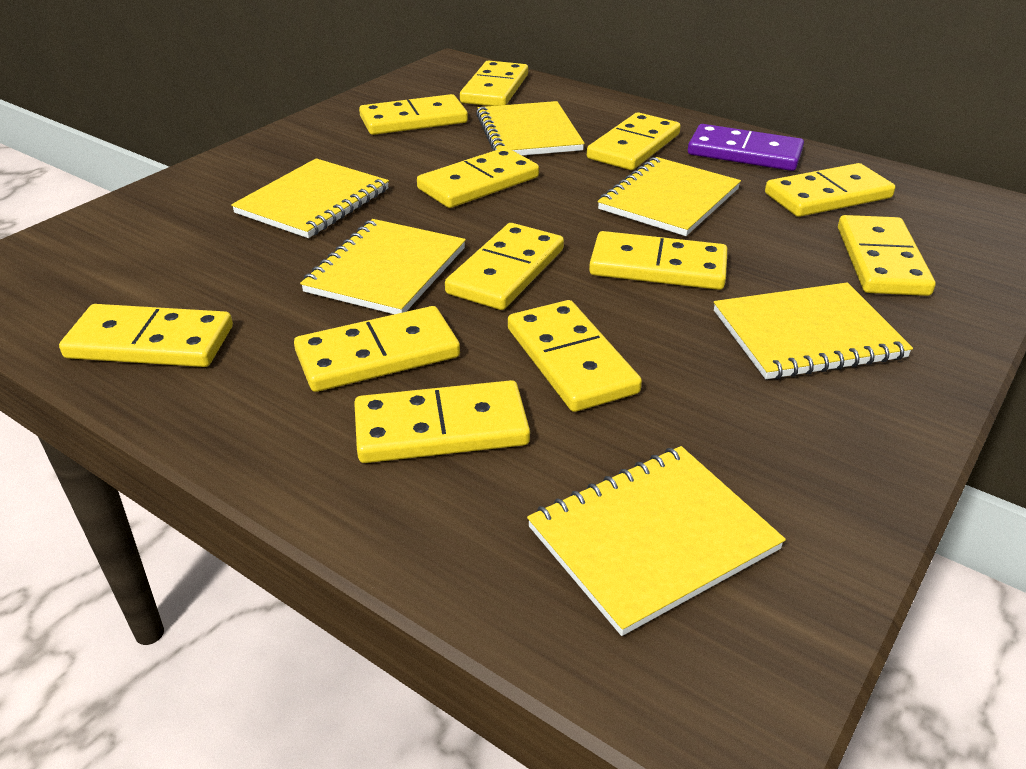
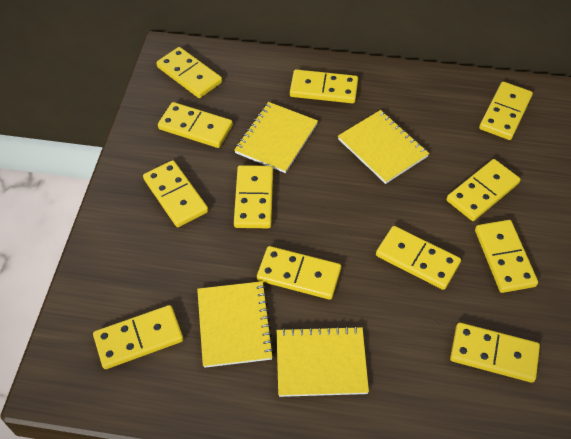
purple domino: 1 -> 0
yellow notebook: 6 -> 4

